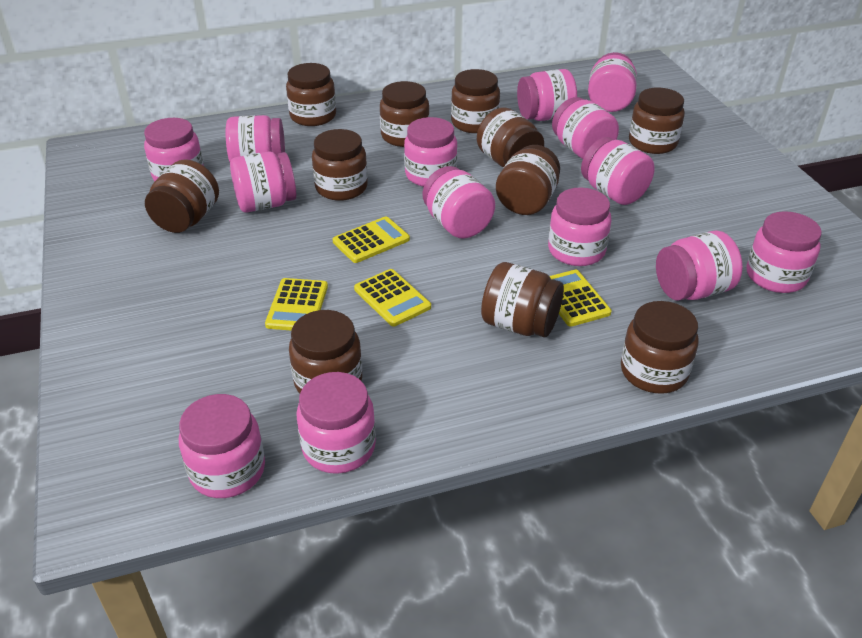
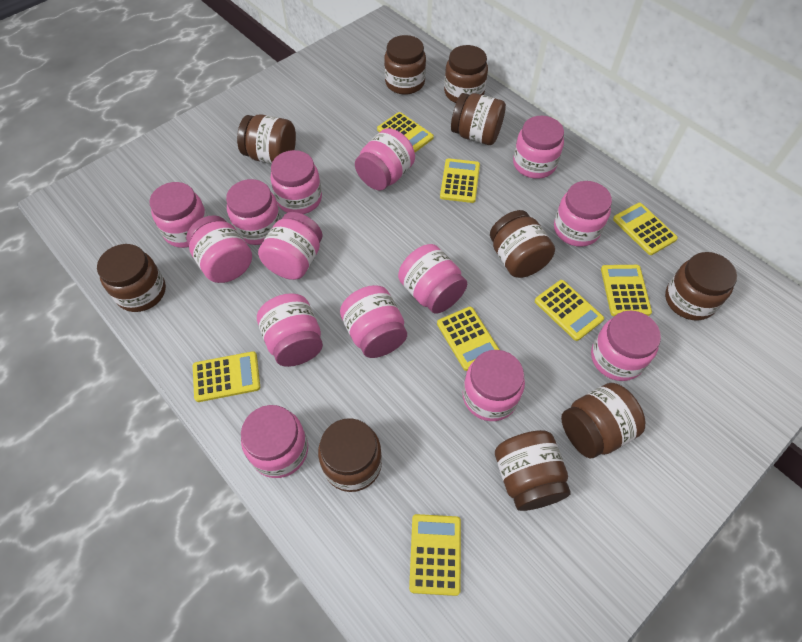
brown jar: 11 -> 10
yellow calculator: 4 -> 8

